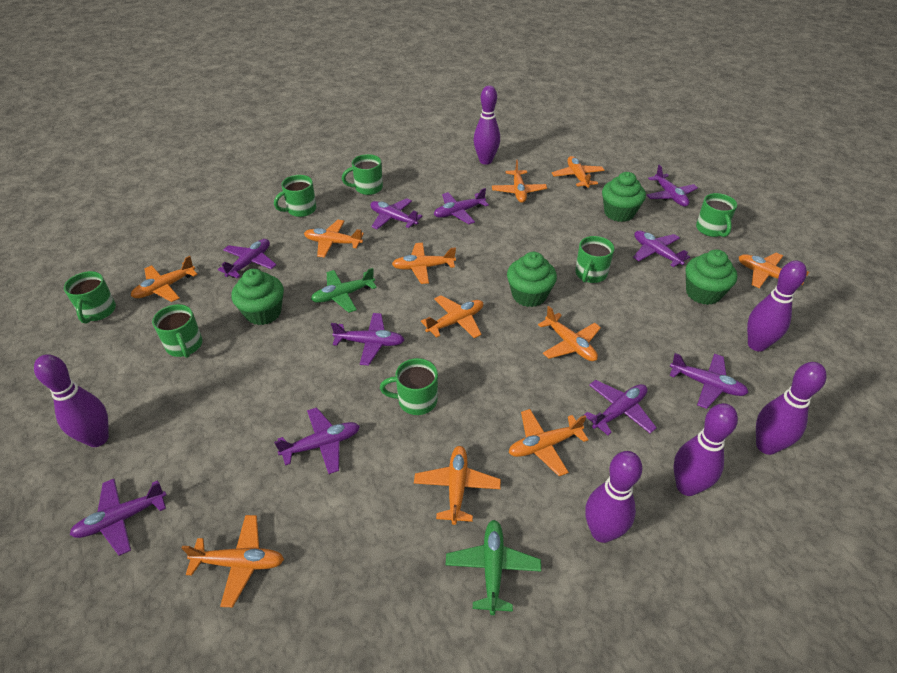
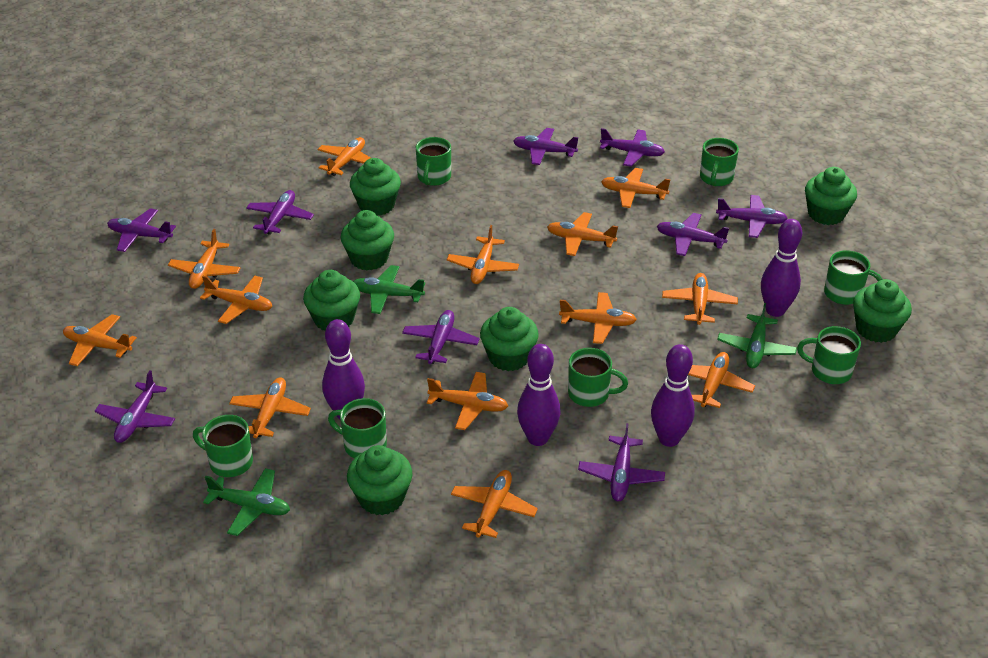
green cupcake: 4 -> 7
green plane: 2 -> 3
orange plane: 11 -> 13
purple bowling pin: 6 -> 4
purple plane: 10 -> 9

